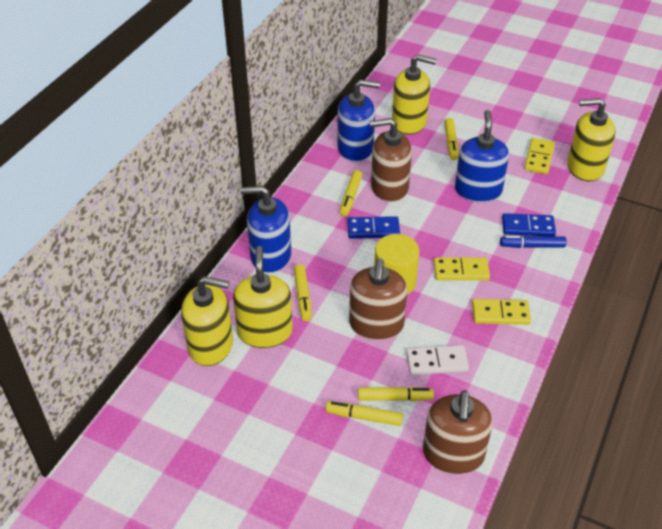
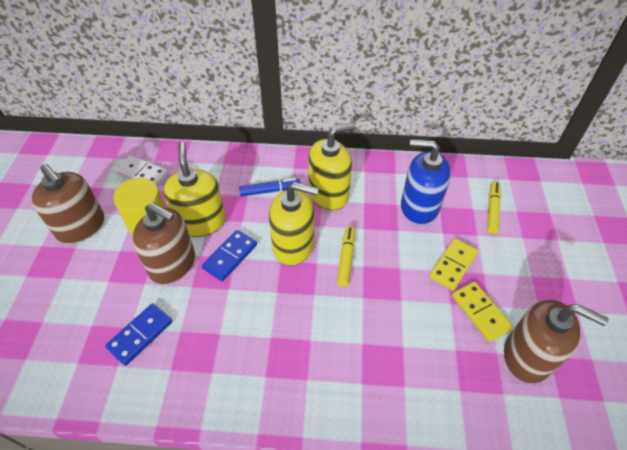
blue soap dispenser: 3 -> 1
yellow domino: 3 -> 2
yellow marker: 5 -> 2
yellow soap dispenser: 4 -> 3

